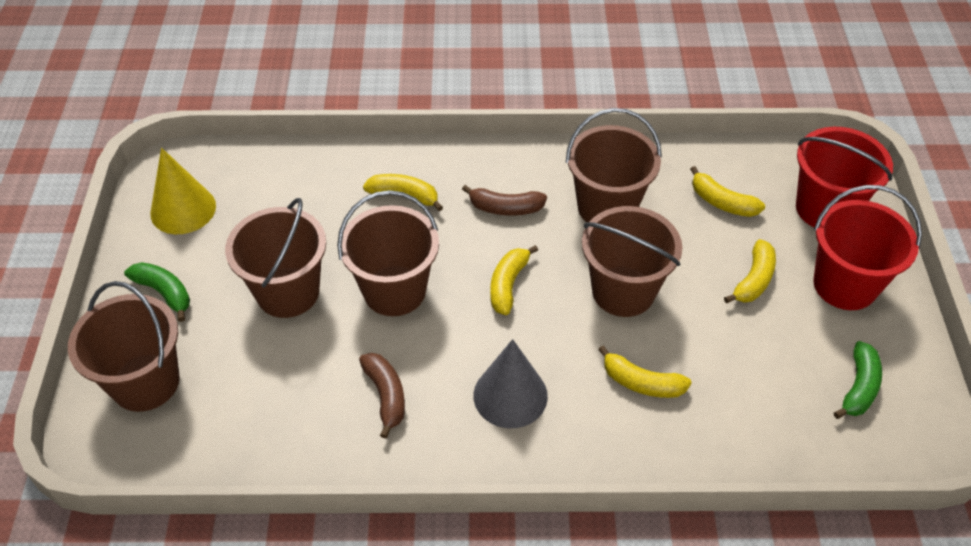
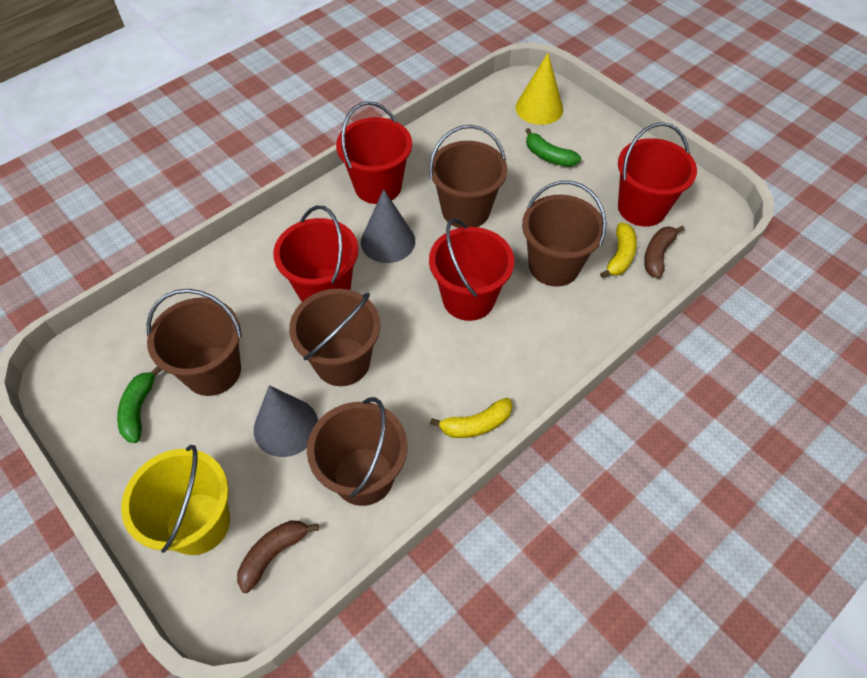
grey cone: 1 -> 2
red bucket: 2 -> 4
yellow banana: 5 -> 2
yellow bucket: 0 -> 1

